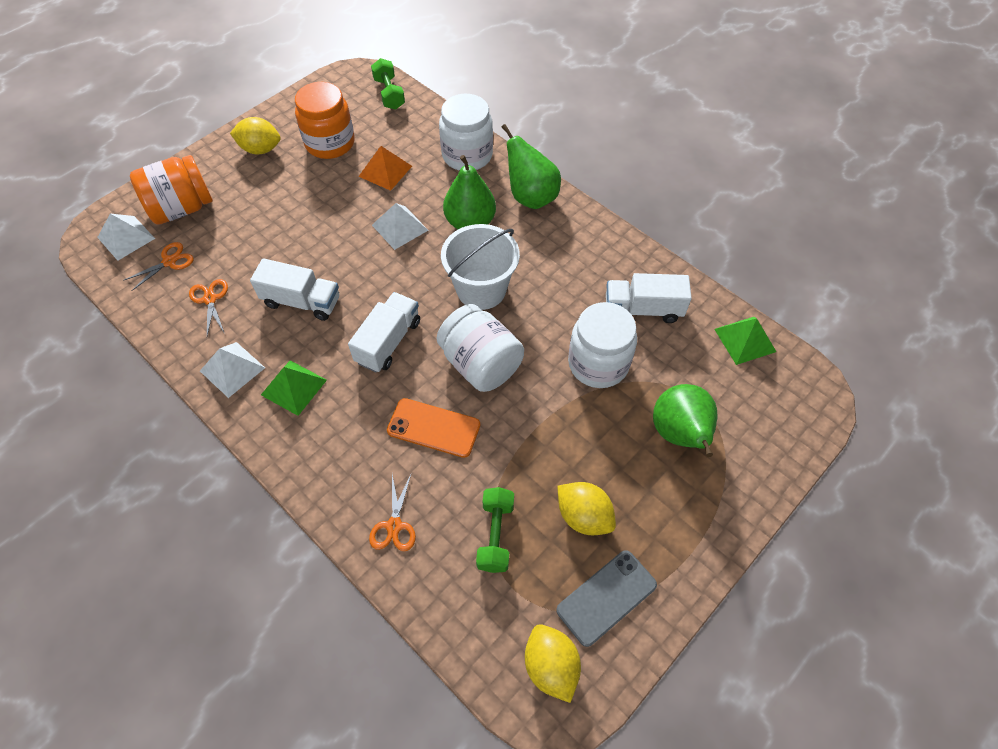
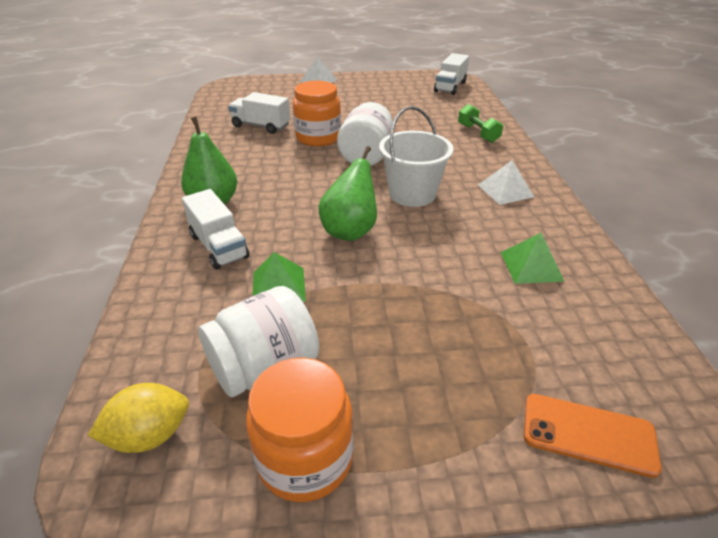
green dumbbell: 2 -> 1
green pear: 3 -> 2
grey phone: 1 -> 0
orange pyramid: 1 -> 0
orange scissors: 3 -> 0
white jar: 3 -> 2
white pyramid: 3 -> 2
yellow lemon: 3 -> 1

